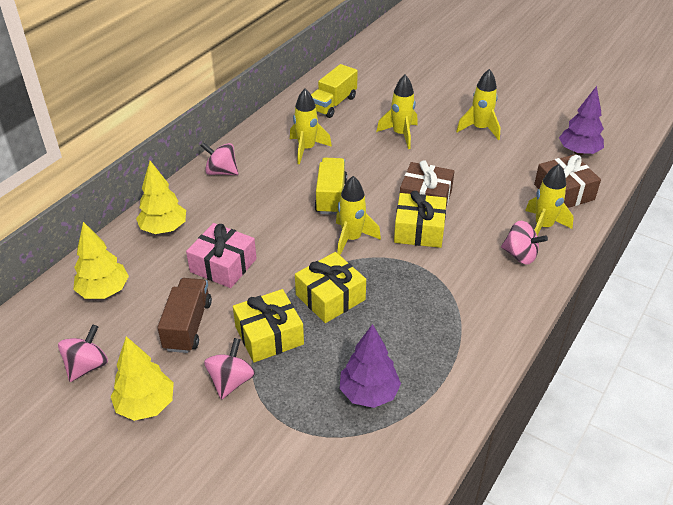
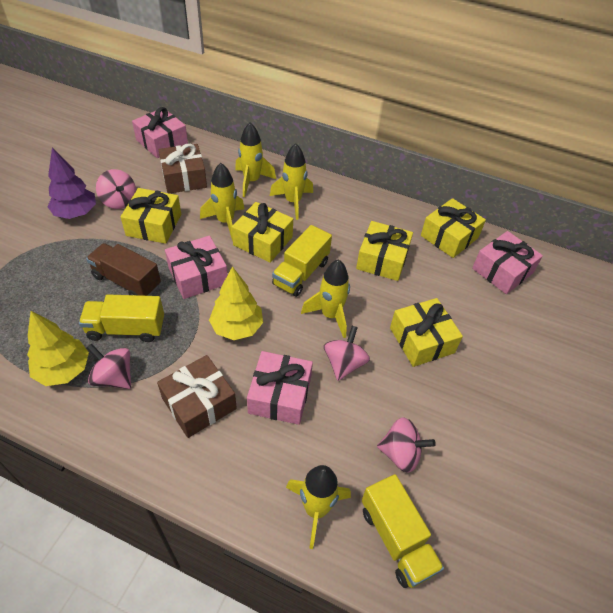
pink gift: 1 -> 4
purple tree: 2 -> 1
yellow gift: 3 -> 5
yellow tree: 3 -> 2
yellow truck: 2 -> 3

